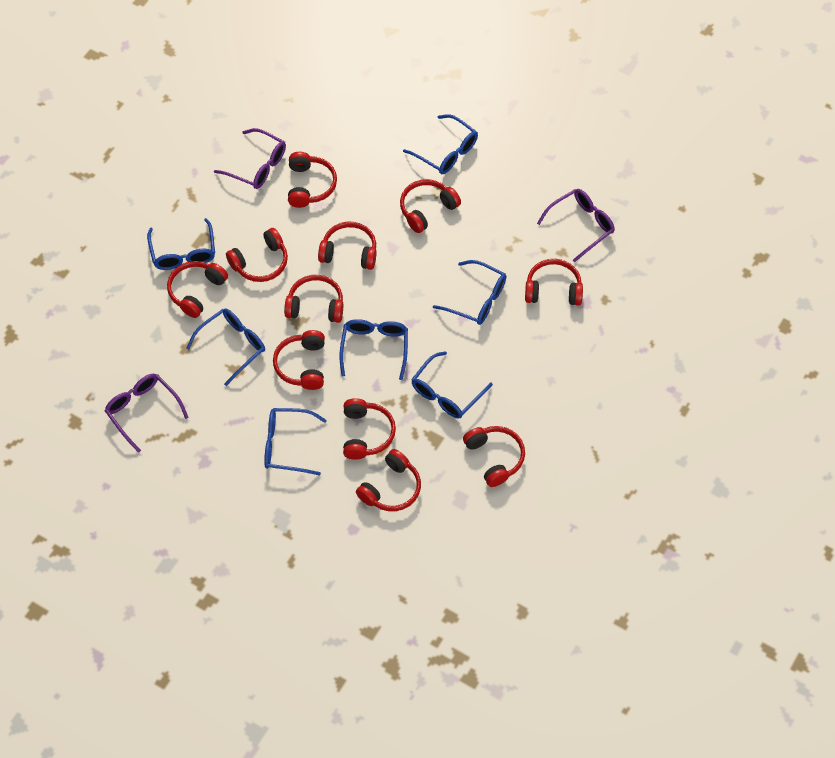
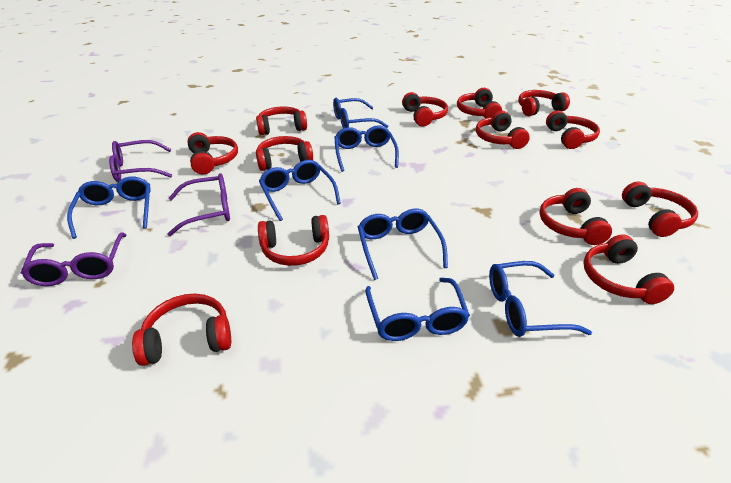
red headphones: 11 -> 13

